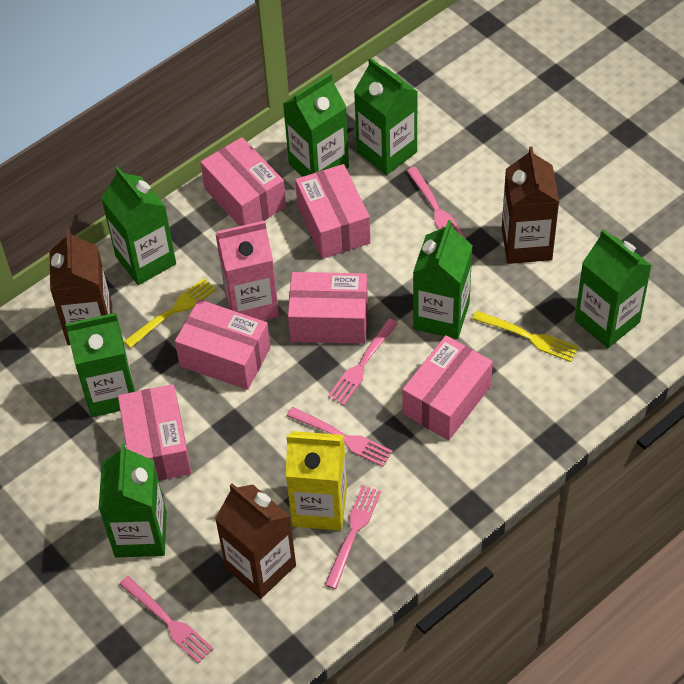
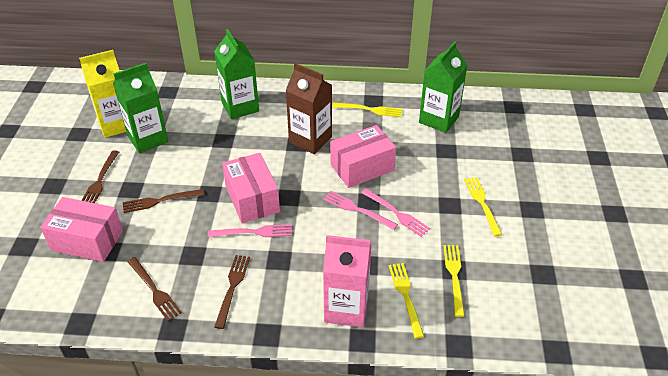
brown carton: 3 -> 1
brown fork: 0 -> 4
green carton: 7 -> 3
pink box: 6 -> 3
pink fork: 5 -> 3
yellow fork: 2 -> 4

